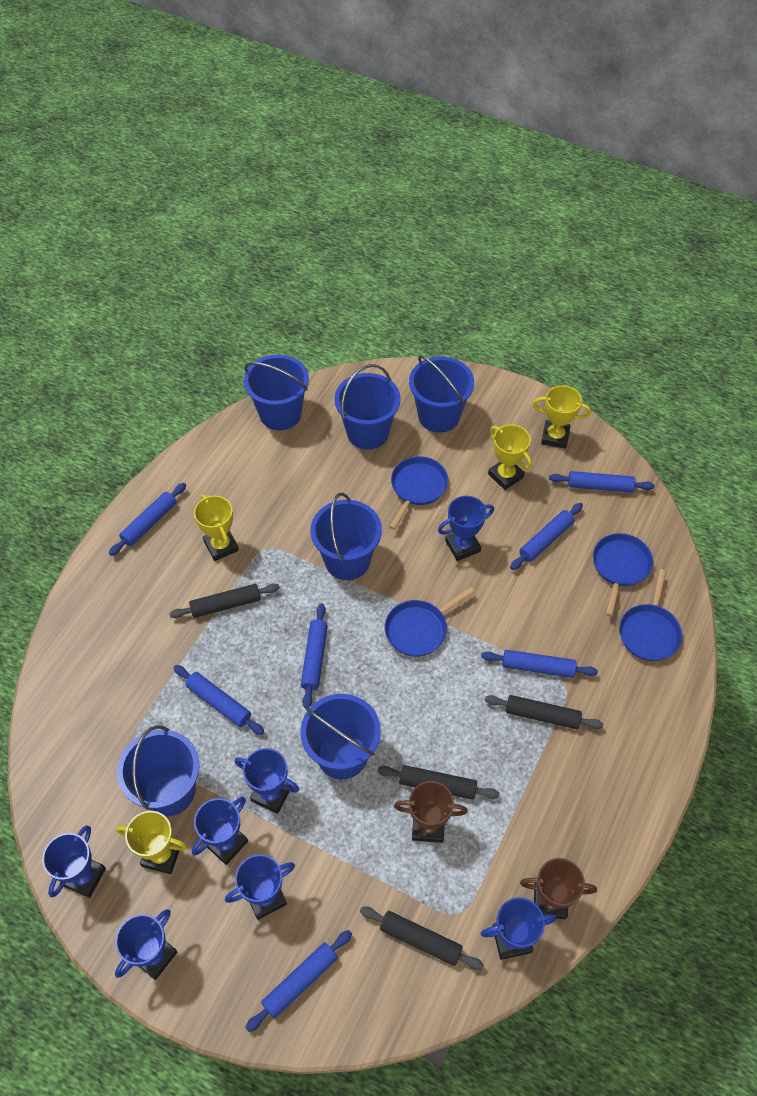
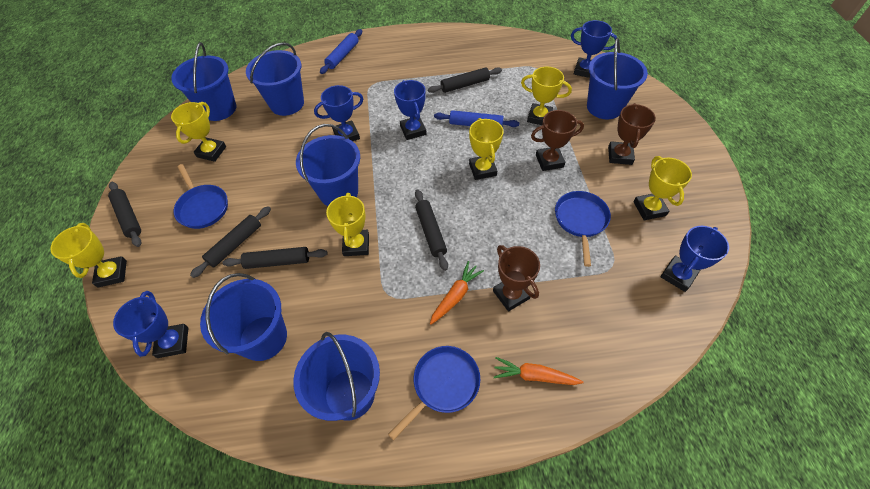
black rolling pin: 4 -> 5
blue pan: 4 -> 3
blue rolling pin: 7 -> 2
blue trophy: 7 -> 5
brown trophy: 2 -> 3
orange carrot: 0 -> 2
yellow trophy: 4 -> 6

